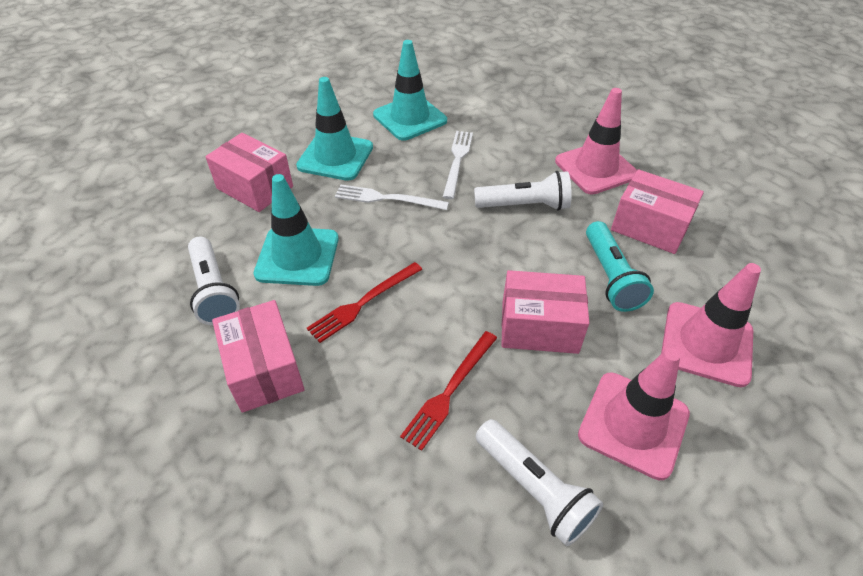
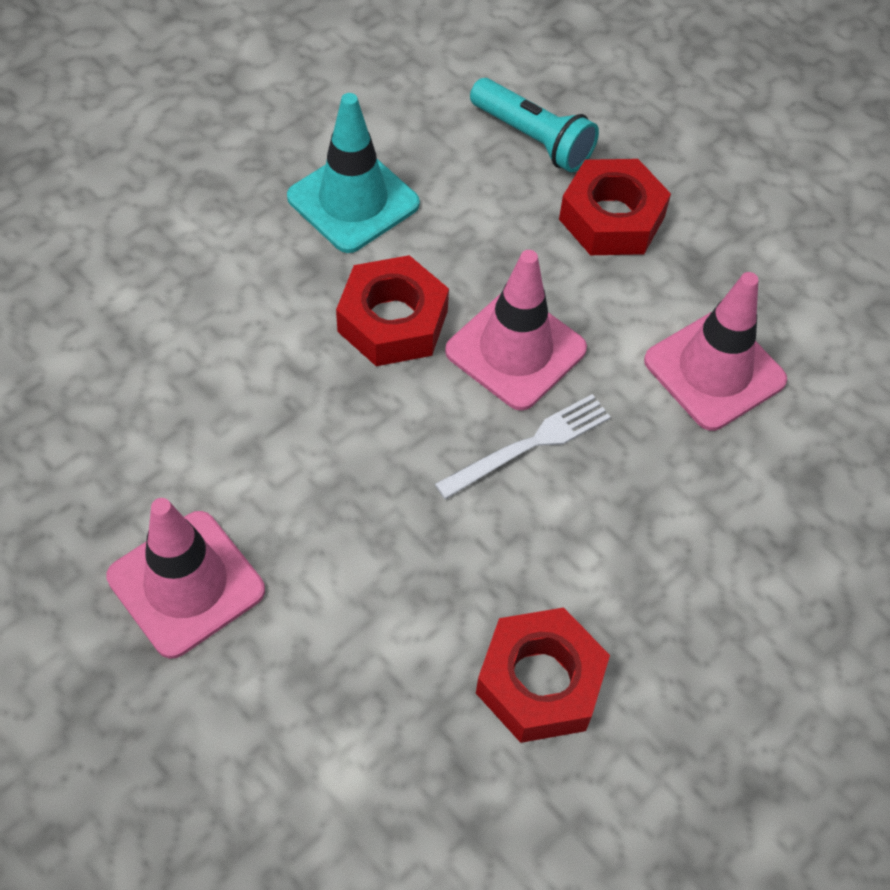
pink box: 4 -> 0
red fork: 2 -> 0
red nut: 0 -> 3
turquoise traffic cone: 3 -> 1
white flashlight: 3 -> 0
white fork: 2 -> 1

